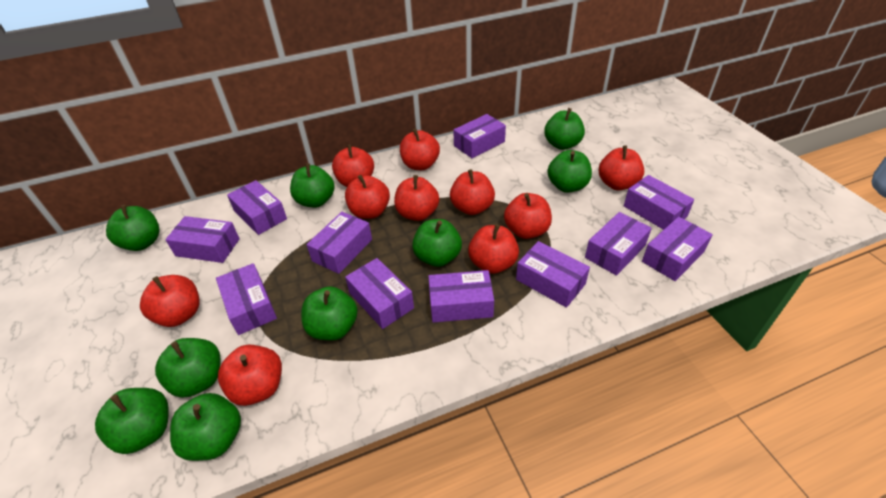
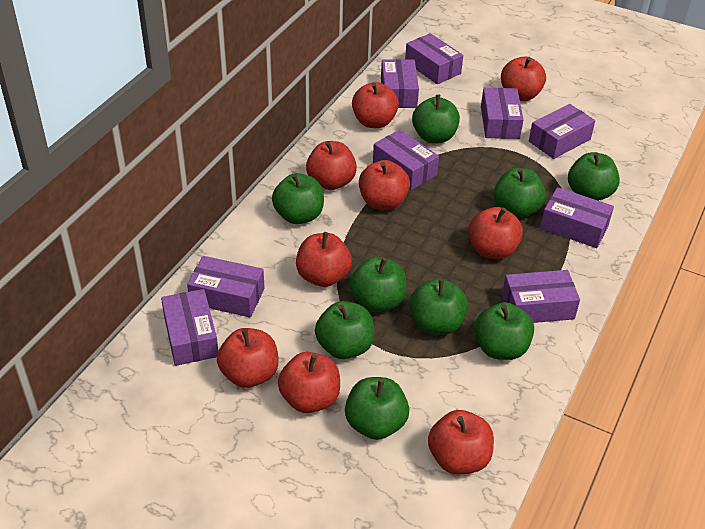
purple box: 11 -> 9
red apple: 10 -> 9

